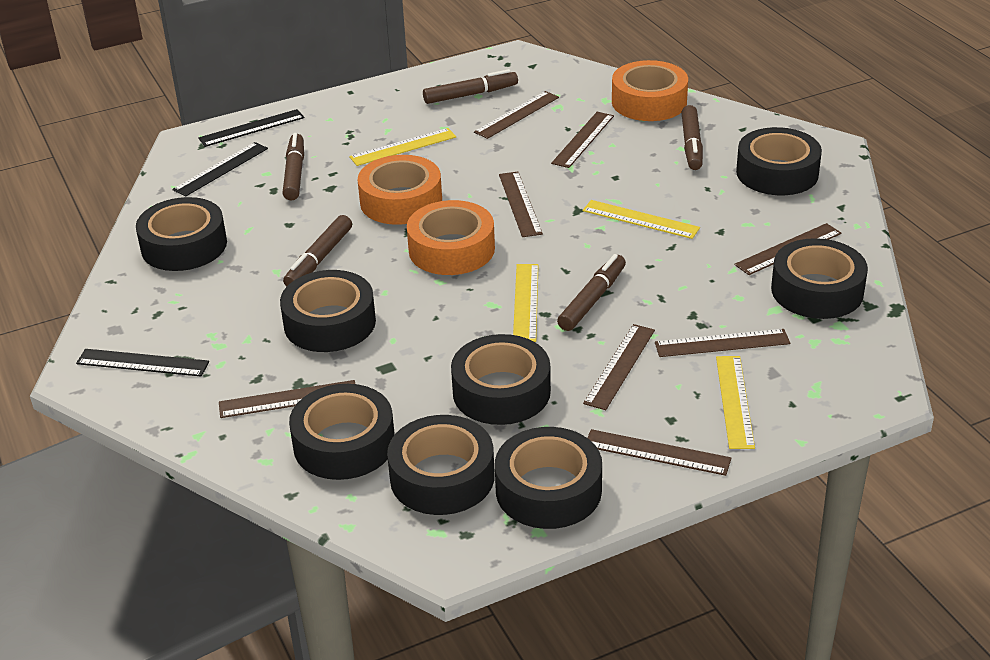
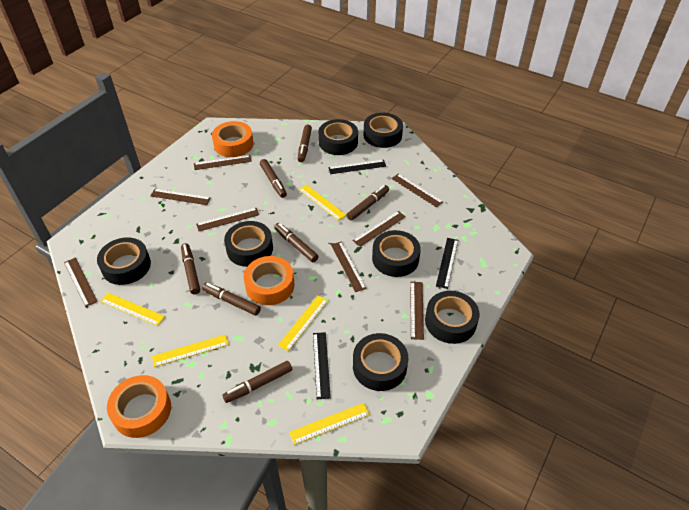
black tape: 8 -> 7
brown marker: 5 -> 7
yellow ruler: 4 -> 5

